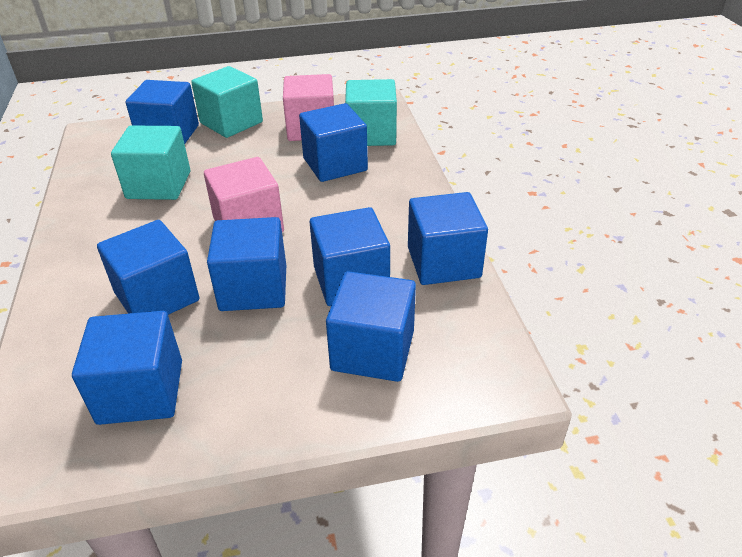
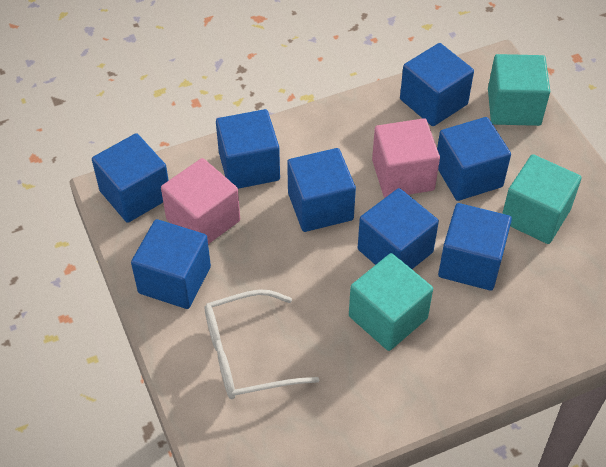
white glasses: 0 -> 1

